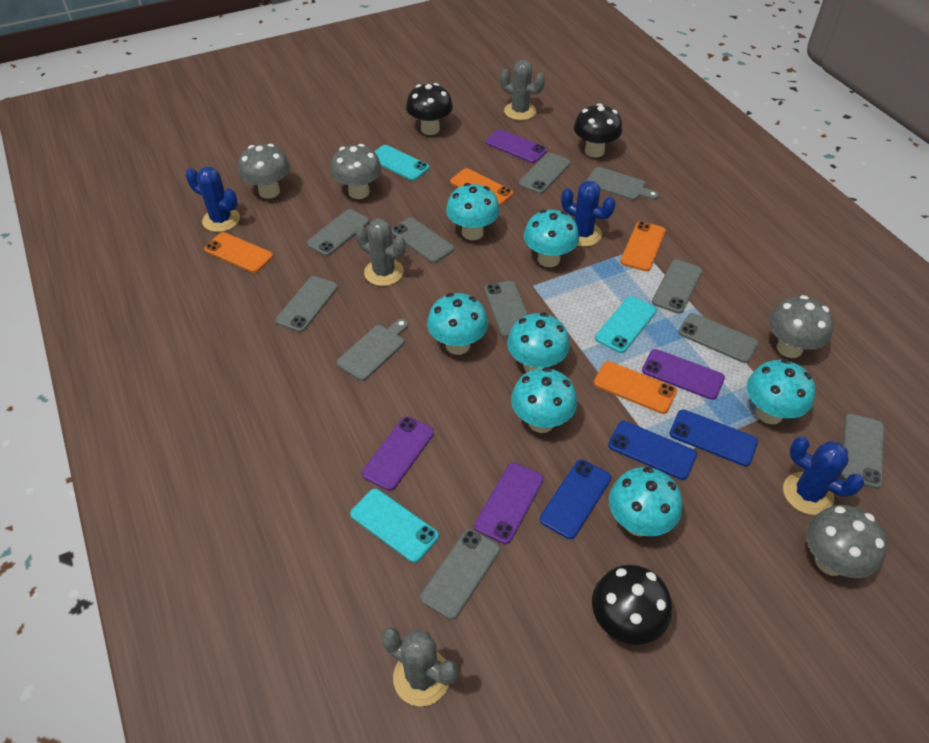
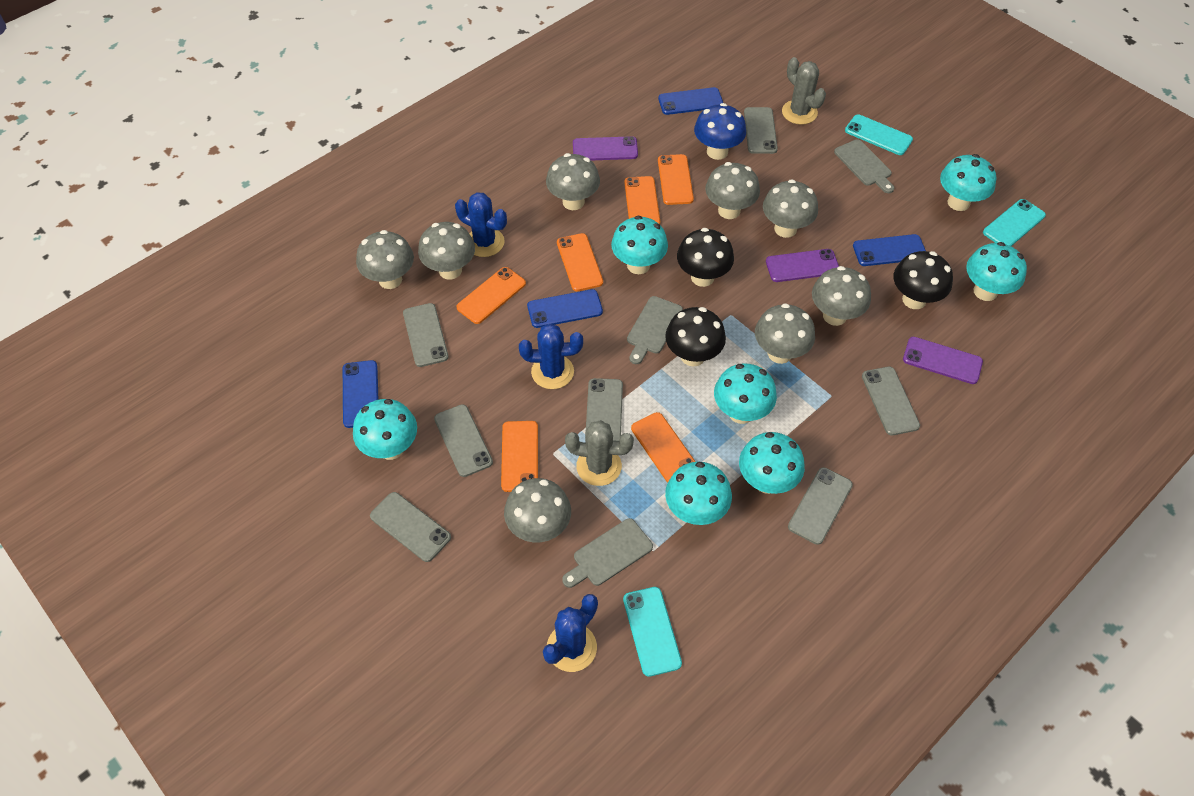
blue mushroom: 0 -> 1
blue phone: 3 -> 4
grey cactus: 3 -> 2
grey cutting board: 2 -> 3
grey mushroom: 4 -> 8
grey phone: 9 -> 7
orange phone: 4 -> 6
purple phone: 4 -> 3

